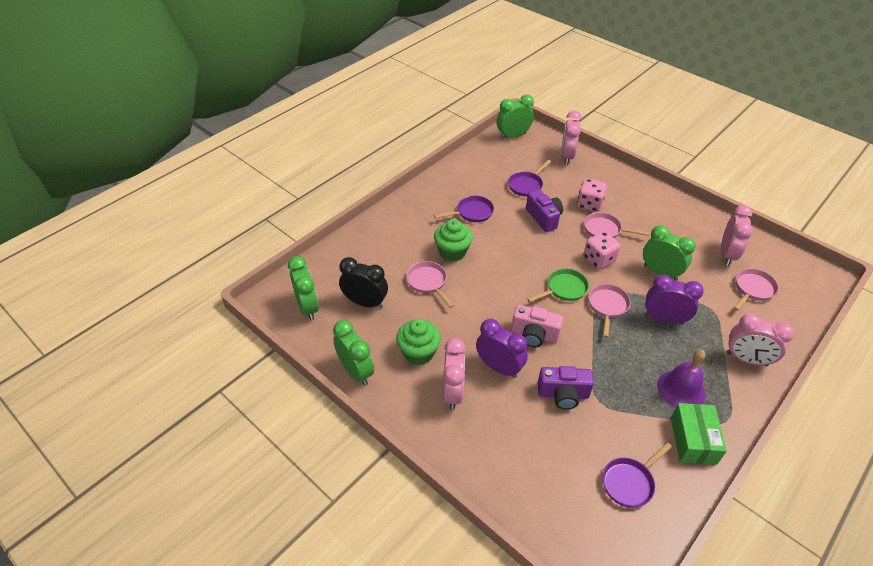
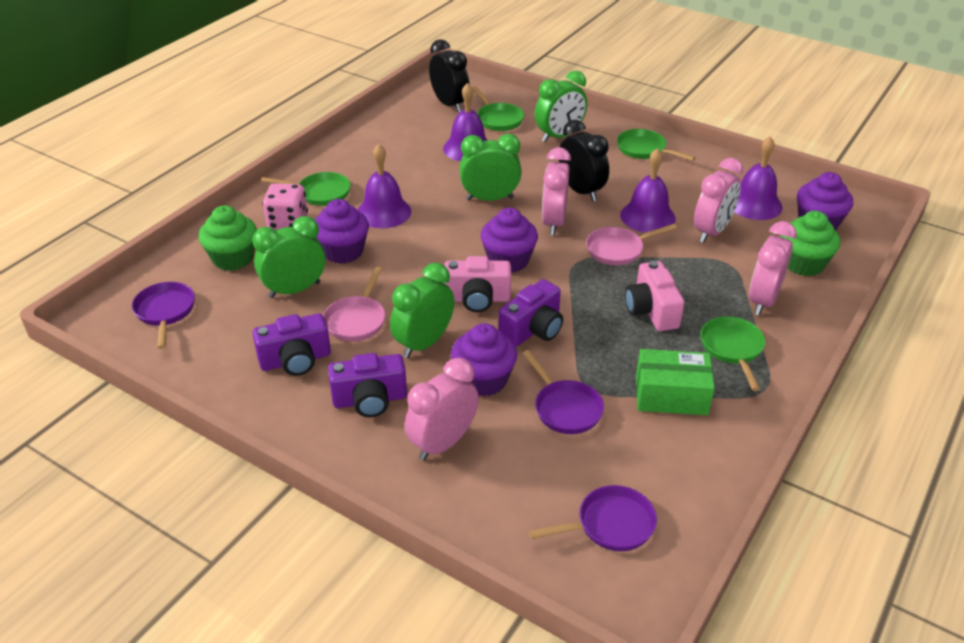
black clock: 1 -> 2
green pan: 1 -> 4
pink camera: 1 -> 2
pink dice: 2 -> 1
pink pan: 4 -> 2
purple bell: 1 -> 4
purple camera: 2 -> 3
purple clock: 2 -> 0
purple cupcake: 0 -> 4

